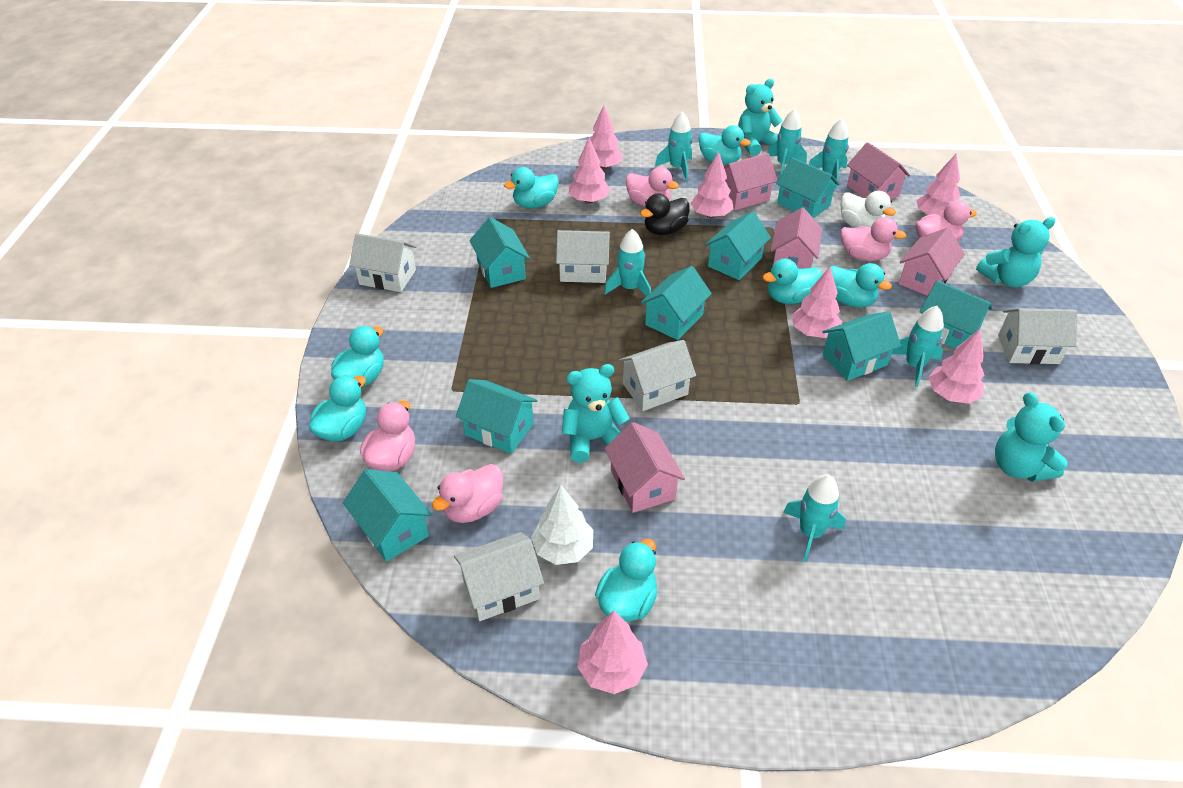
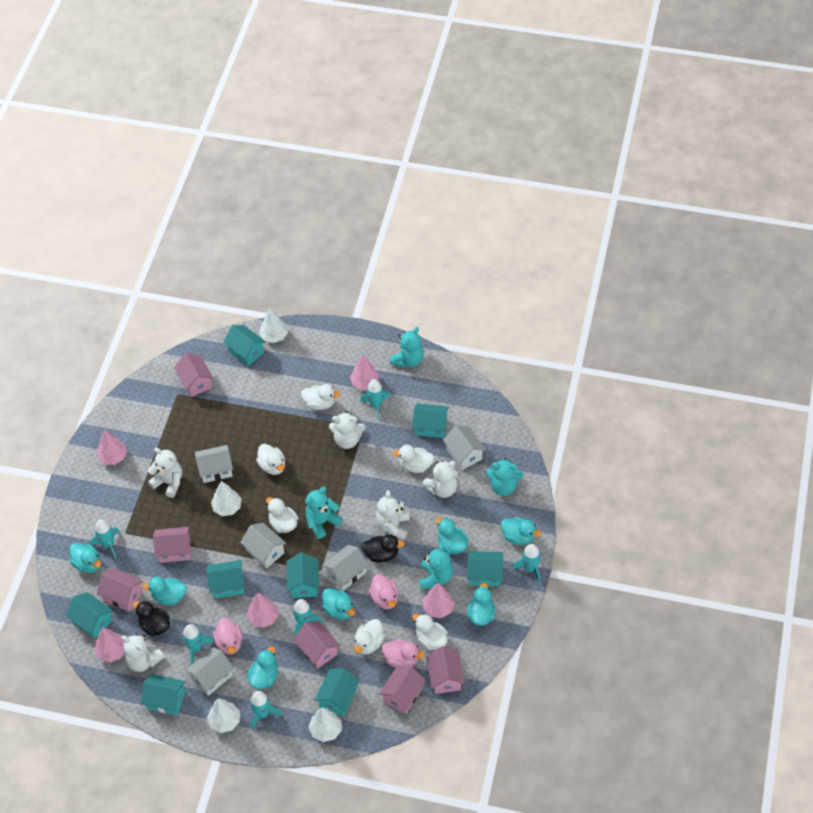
black duck: 1 -> 2
pink duck: 5 -> 3
pink house: 5 -> 6
pink tree: 7 -> 5
white duck: 1 -> 6
white teddy bear: 0 -> 5
white tree: 1 -> 4

